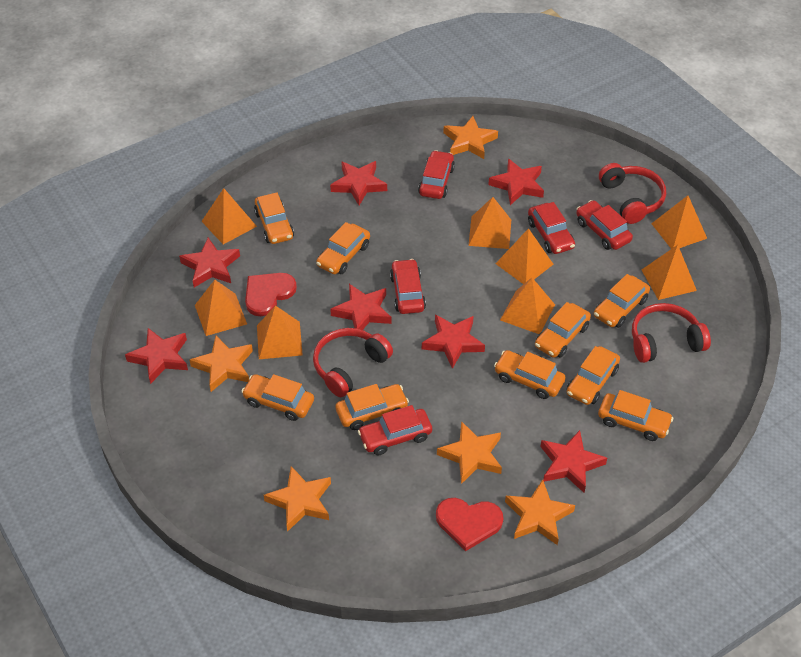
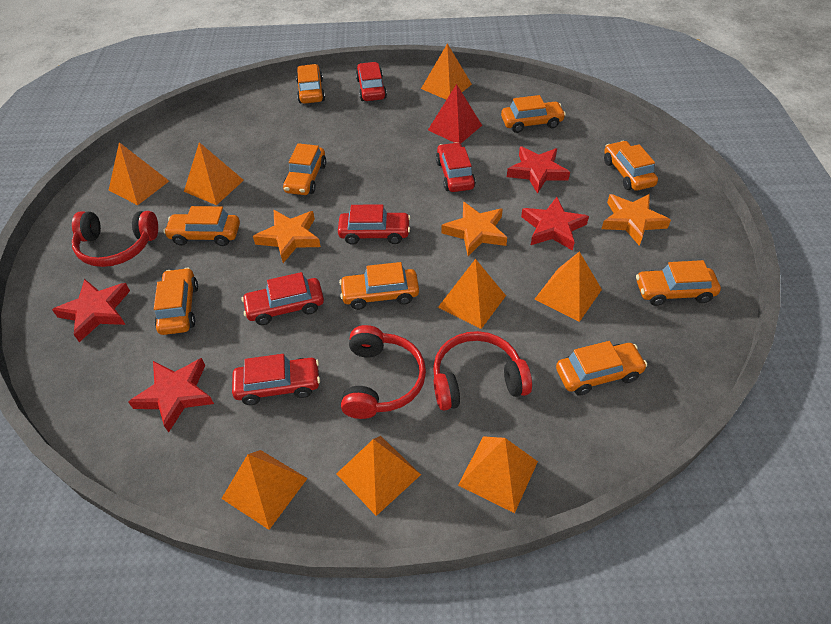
orange star: 5 -> 3
red heart: 2 -> 0
red pyramid: 0 -> 1
red star: 7 -> 4

